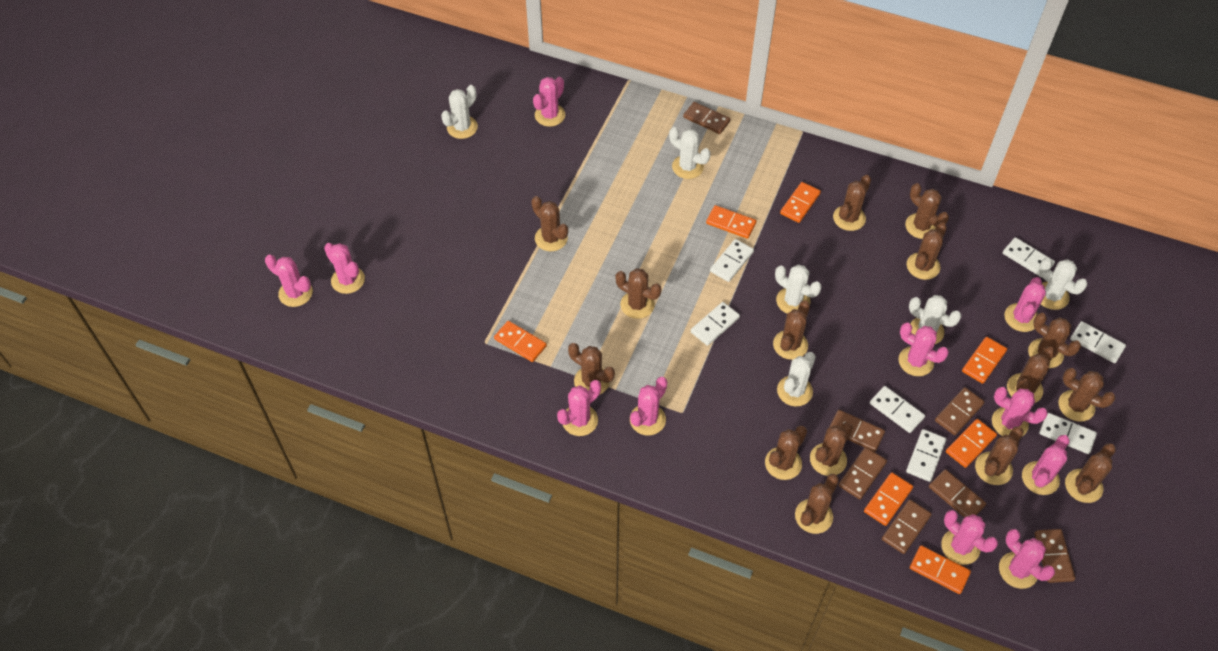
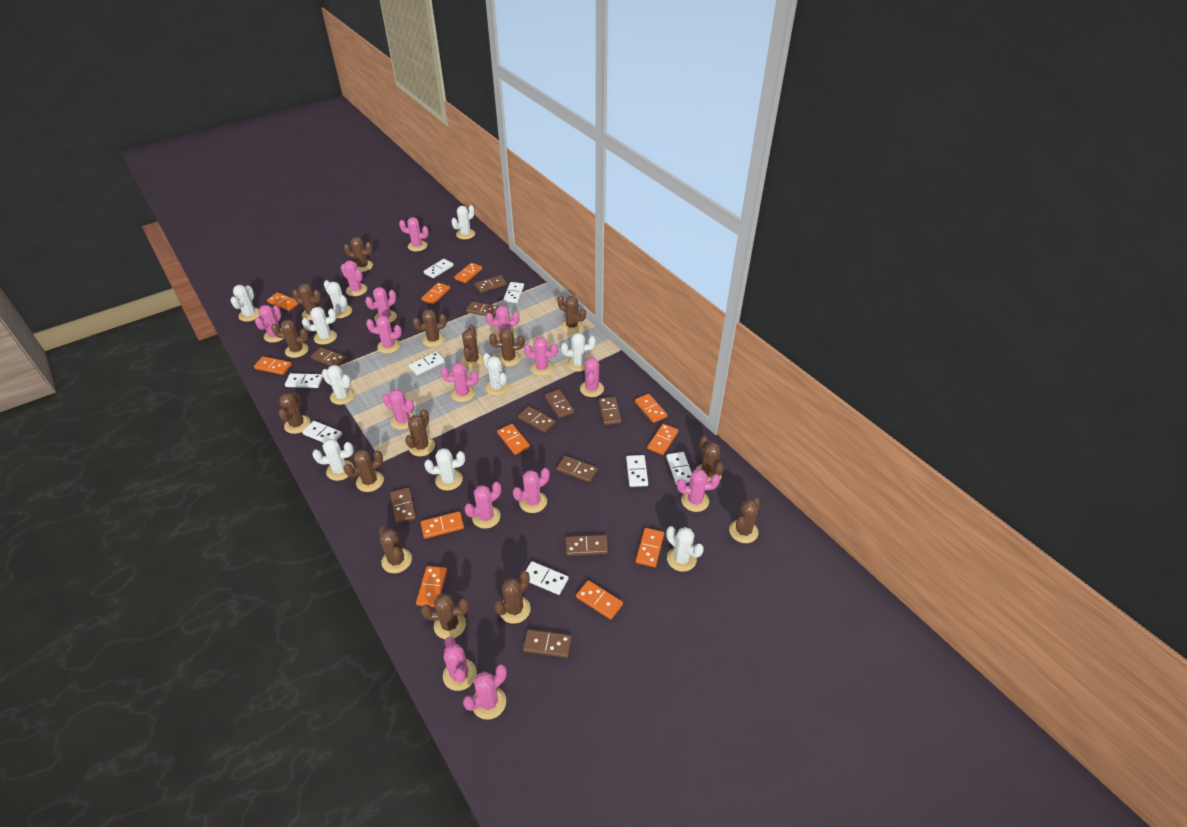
brown domino: 7 -> 10
orange domino: 7 -> 11
pink cactus: 11 -> 15
white cactus: 6 -> 10
white domino: 7 -> 8

